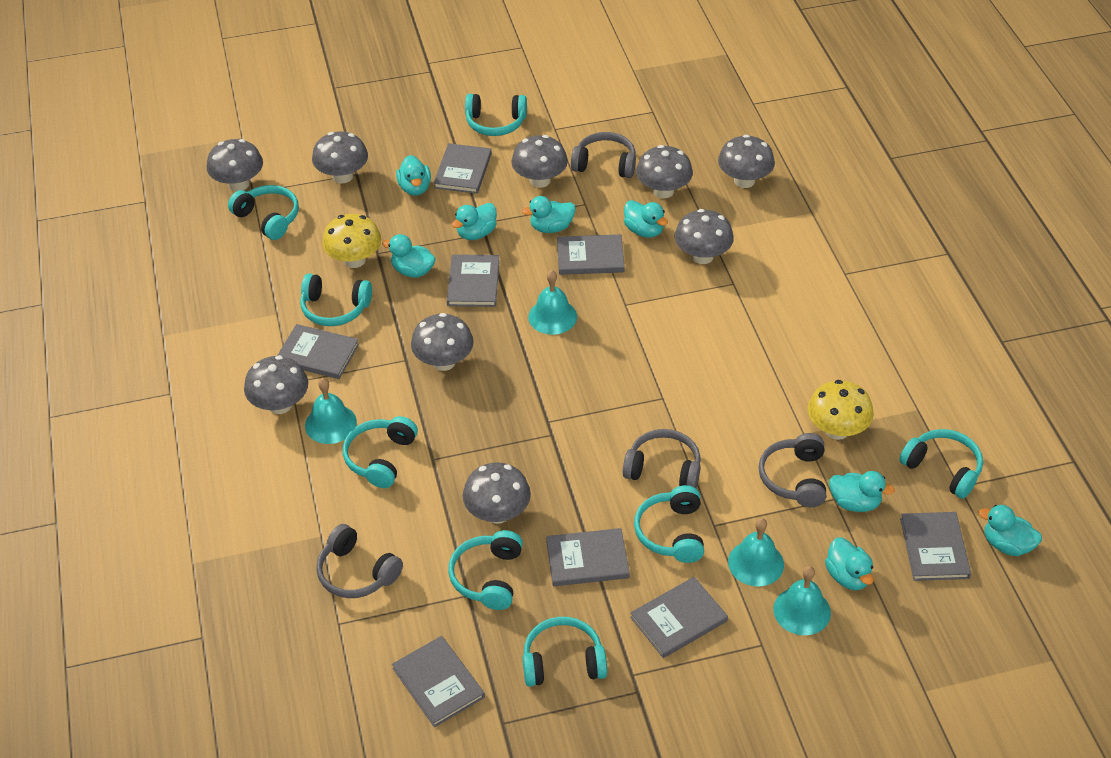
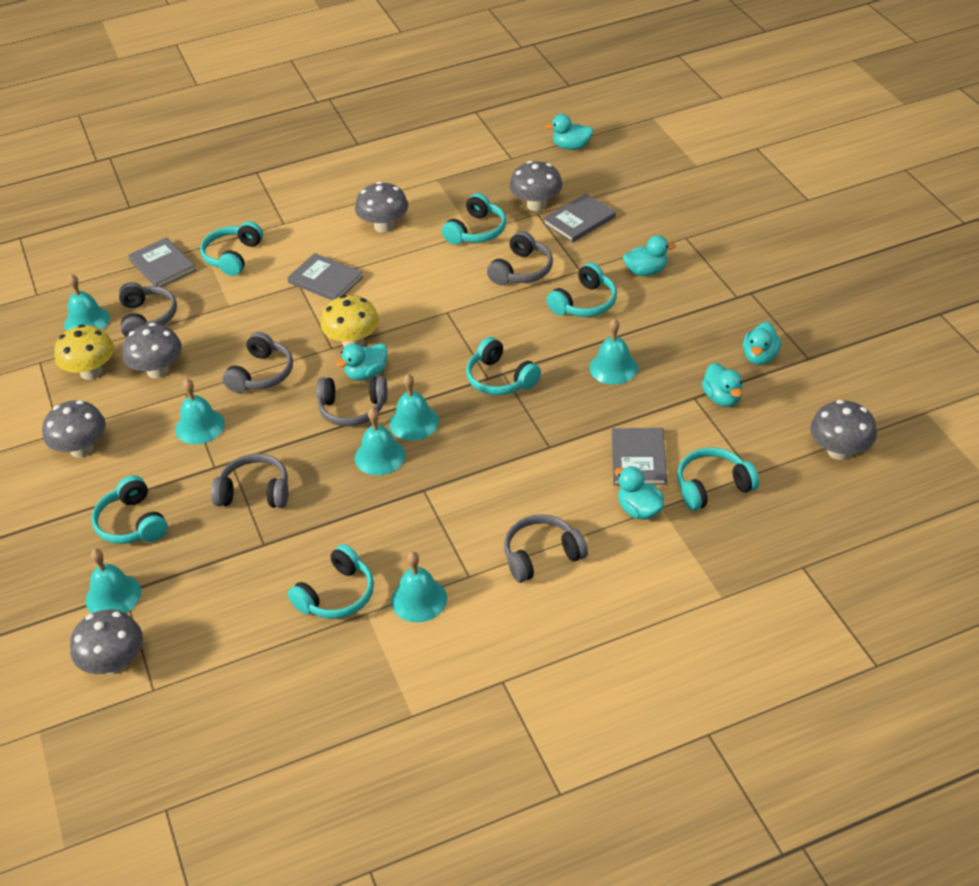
grey book: 8 -> 4
grey headphones: 4 -> 6
grey mushroom: 9 -> 6
turquoise bell: 4 -> 7
turquoise duck: 8 -> 6
turquoise headphones: 8 -> 7

